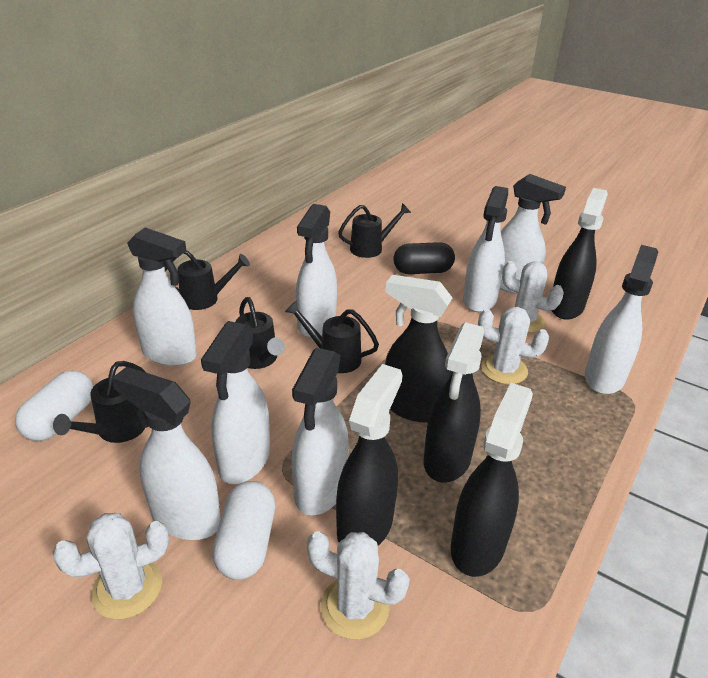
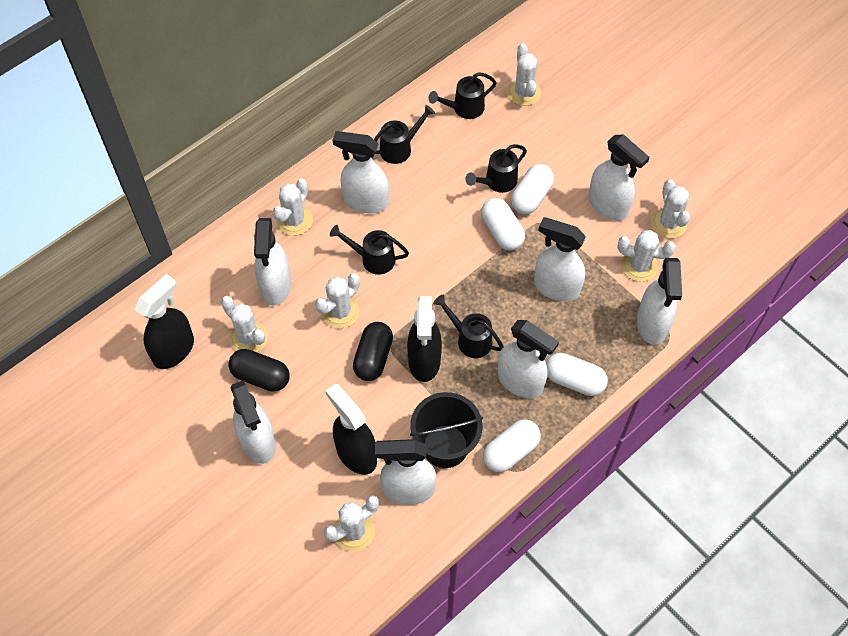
black bucket: 0 -> 1
black capsule: 1 -> 2
black spray bottle: 5 -> 3
white cactus: 4 -> 7
white capsule: 2 -> 4

